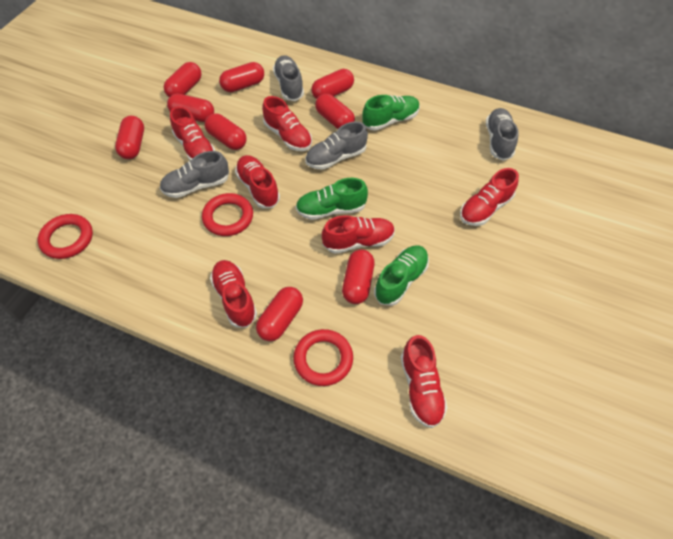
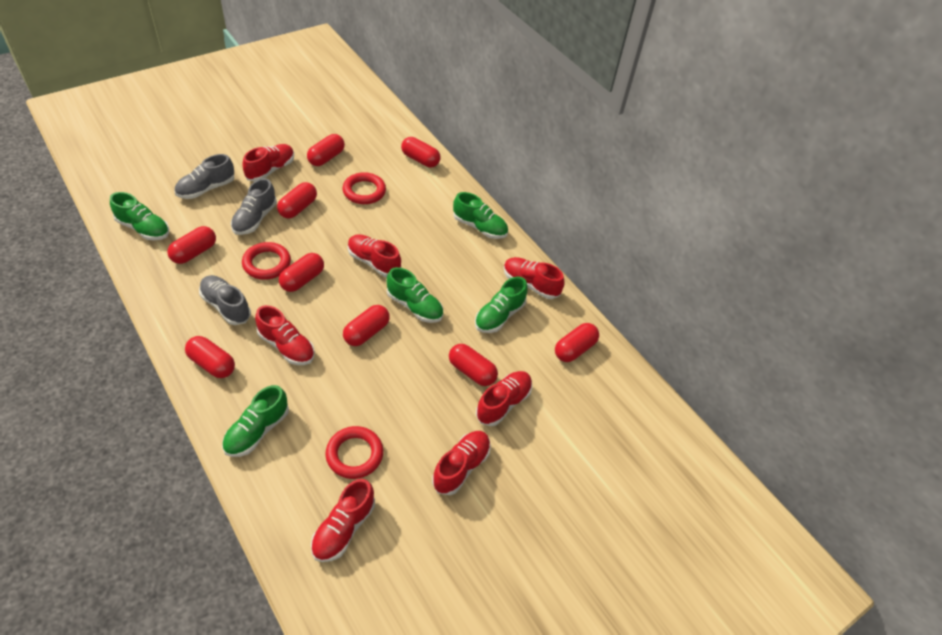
green shoe: 3 -> 5
grey shoe: 4 -> 3

